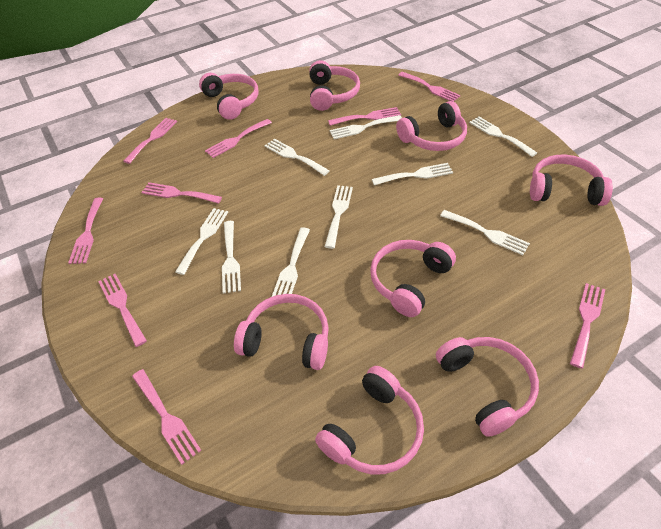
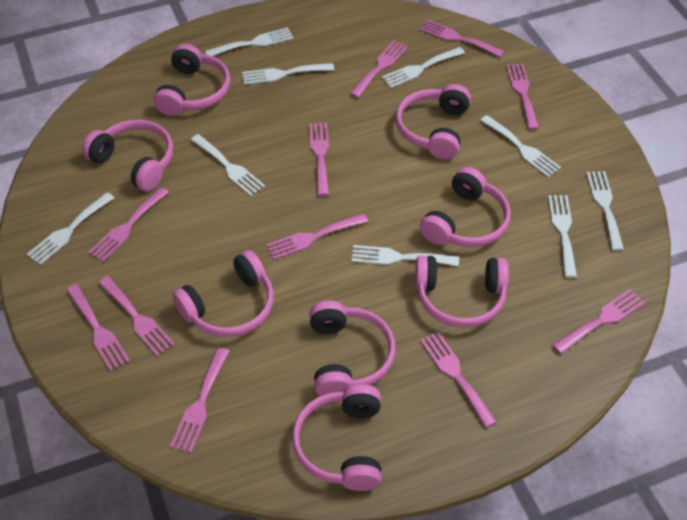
pink fork: 9 -> 11

